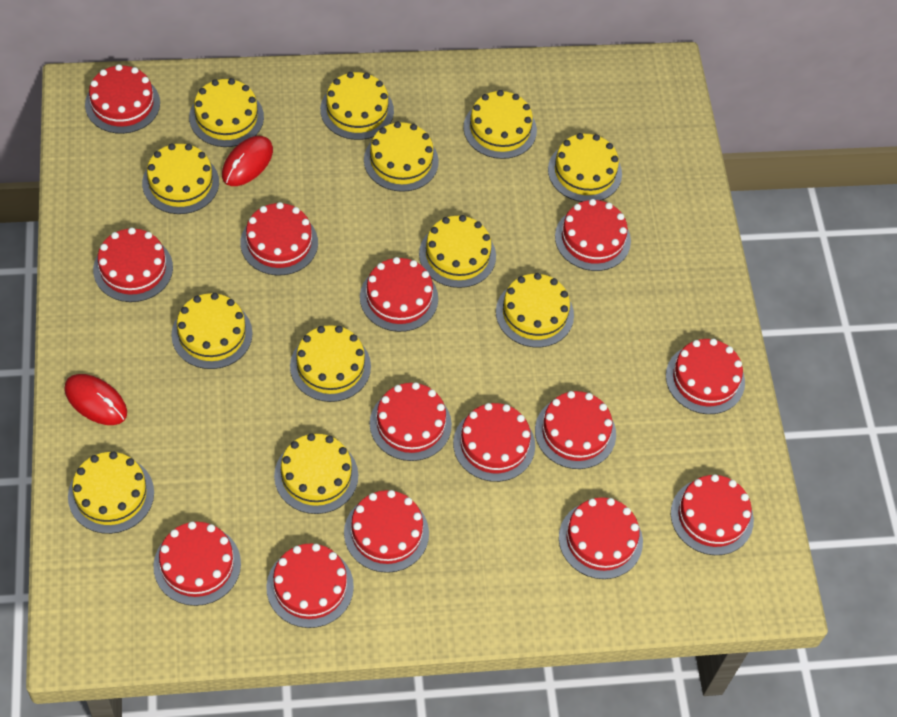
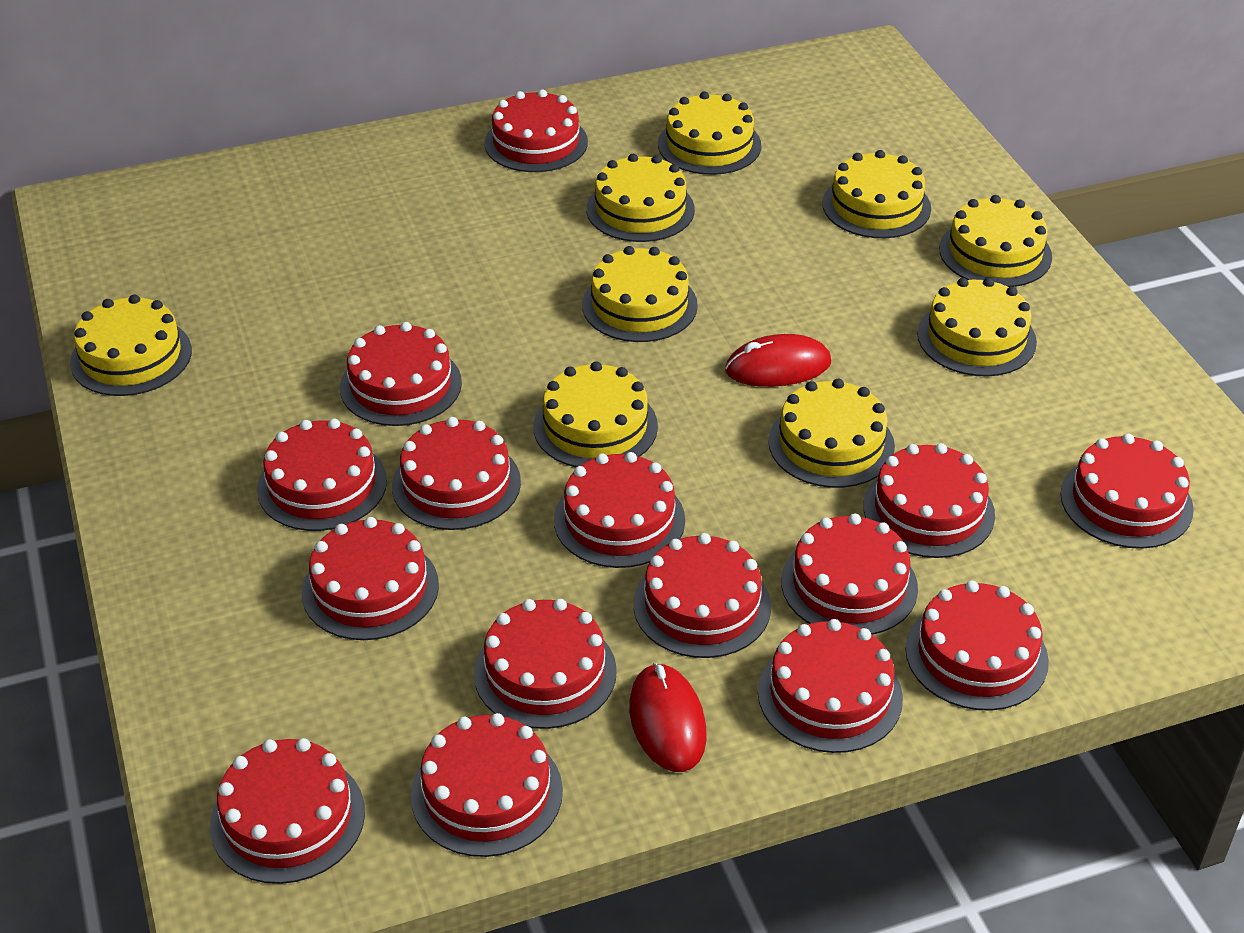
red cake: 14 -> 15
yellow cake: 12 -> 9

